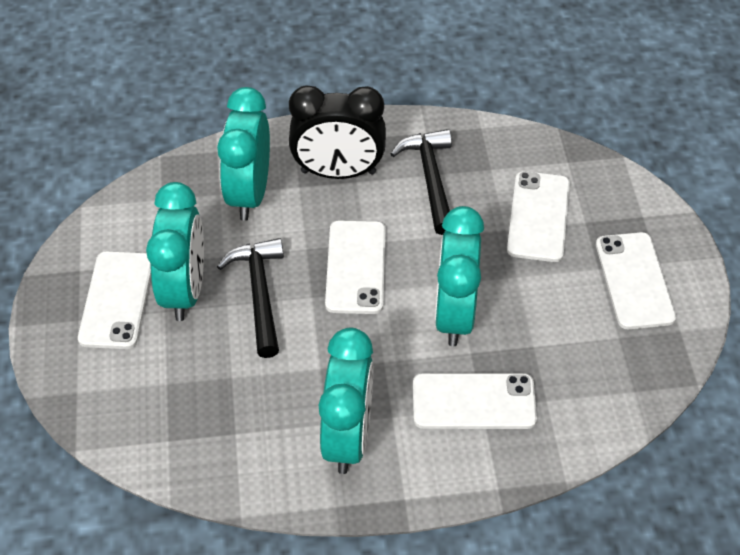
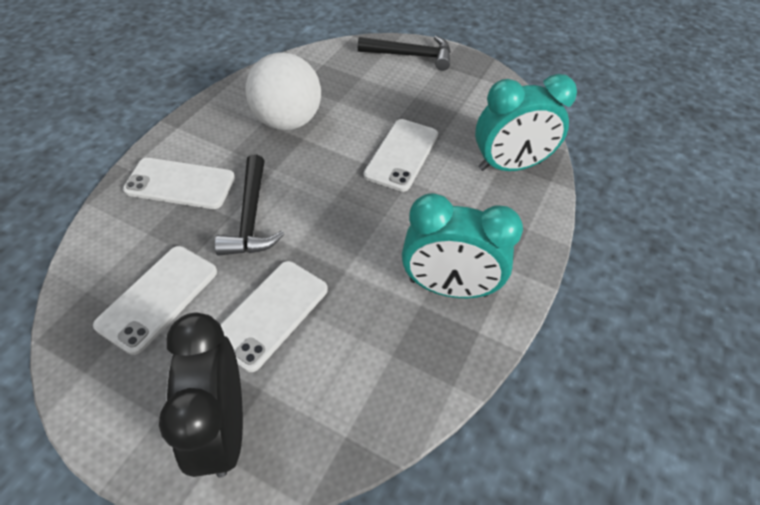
turquoise clock: 4 -> 2
white ball: 0 -> 1
white phone: 5 -> 4

